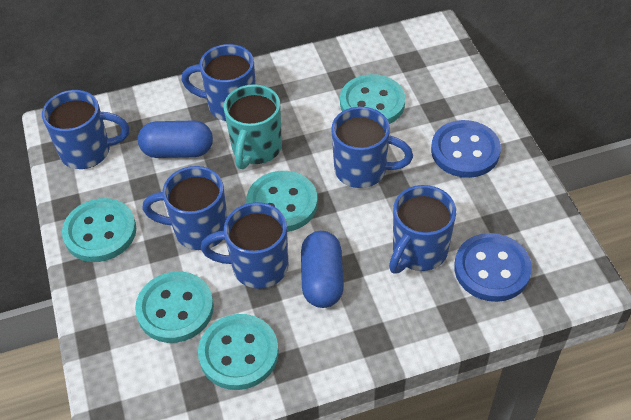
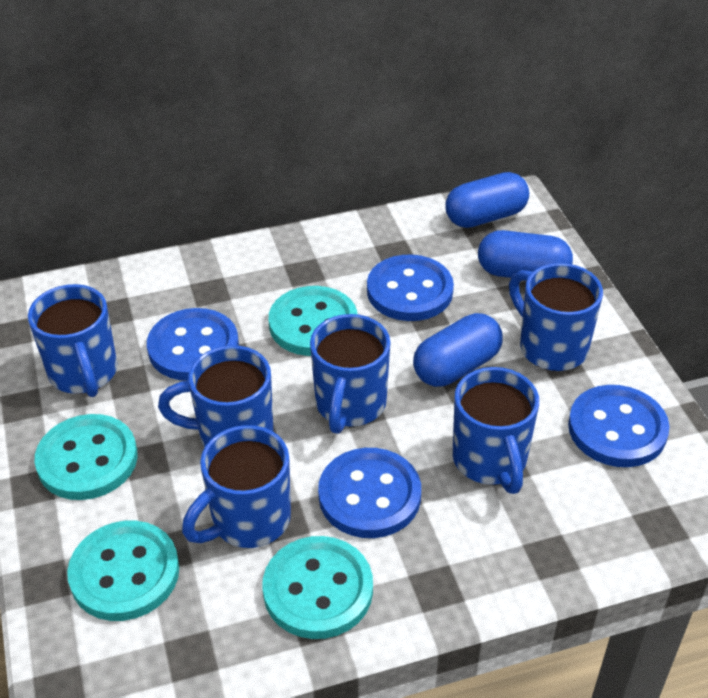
blue button: 2 -> 4
blue capsule: 2 -> 3
turquoise button: 5 -> 4
turquoise mug: 1 -> 0

